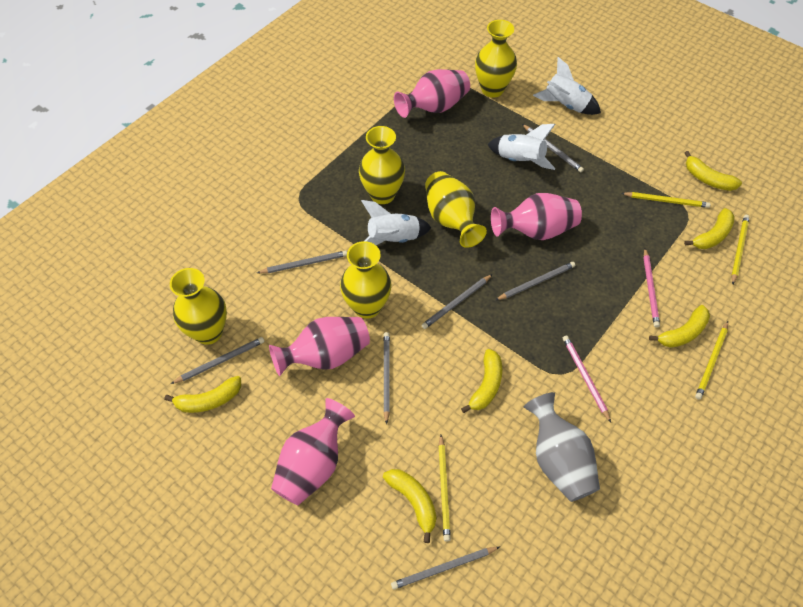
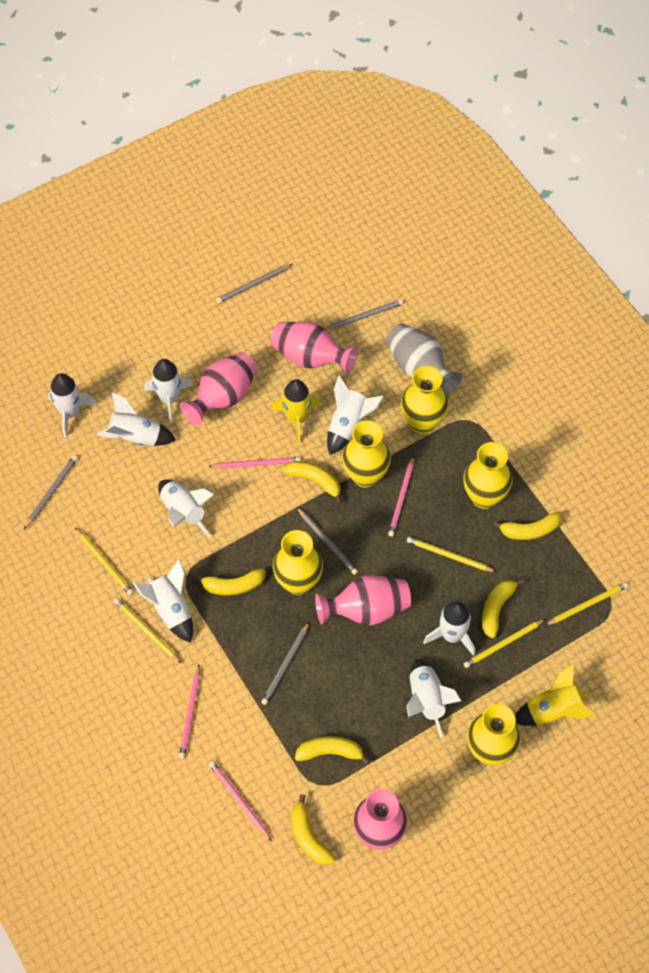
grey pencil: 7 -> 5
pink pencil: 2 -> 4
white rocket: 3 -> 8
yellow pencil: 4 -> 5
yellow rocket: 0 -> 2

